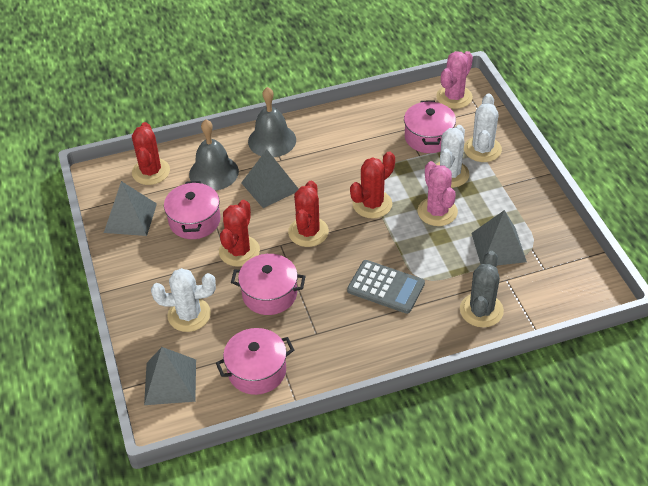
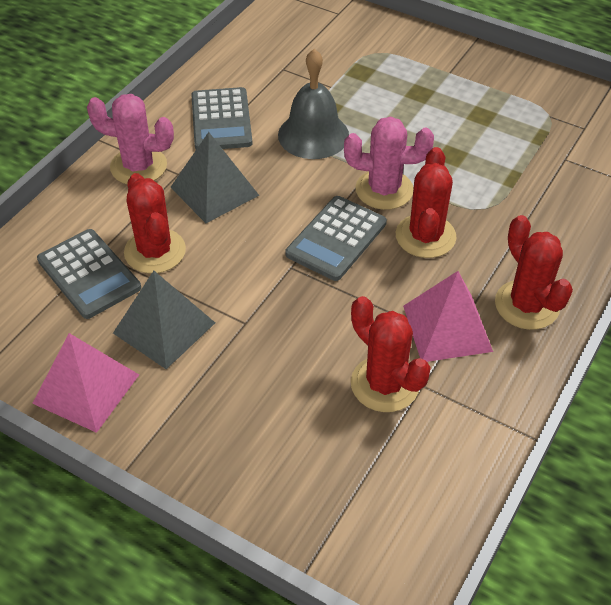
grey bell: 2 -> 1
grey cactus: 1 -> 0
grey calculator: 1 -> 3
grey pyramid: 4 -> 2
pink pot: 4 -> 0
pink pyramid: 0 -> 2
white cactus: 3 -> 0

